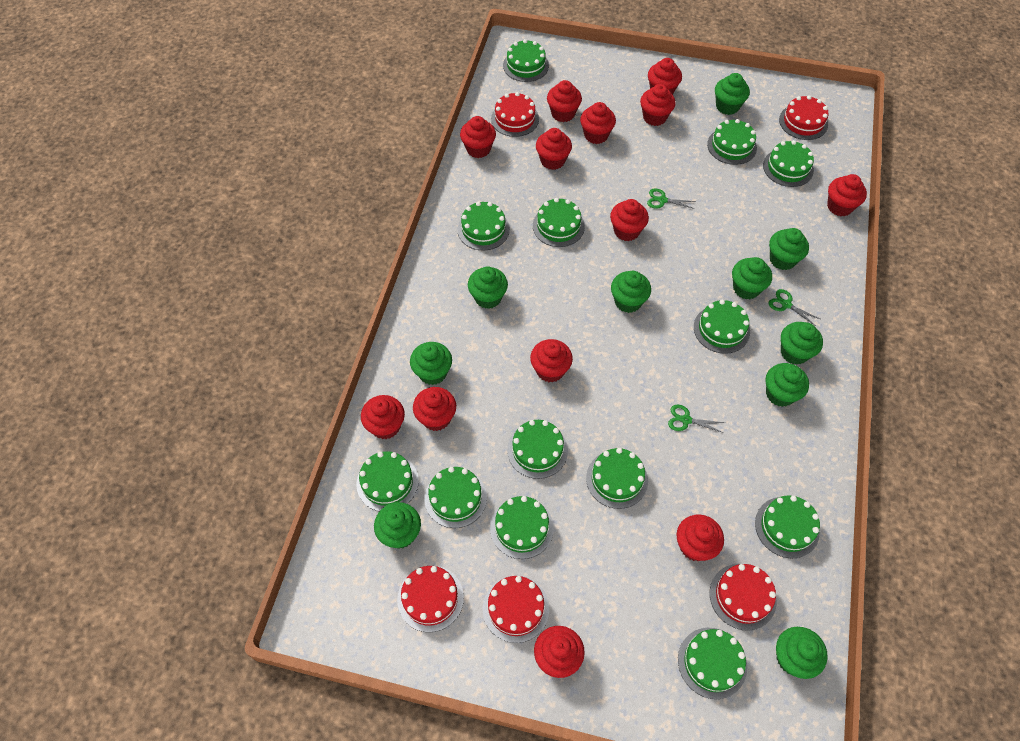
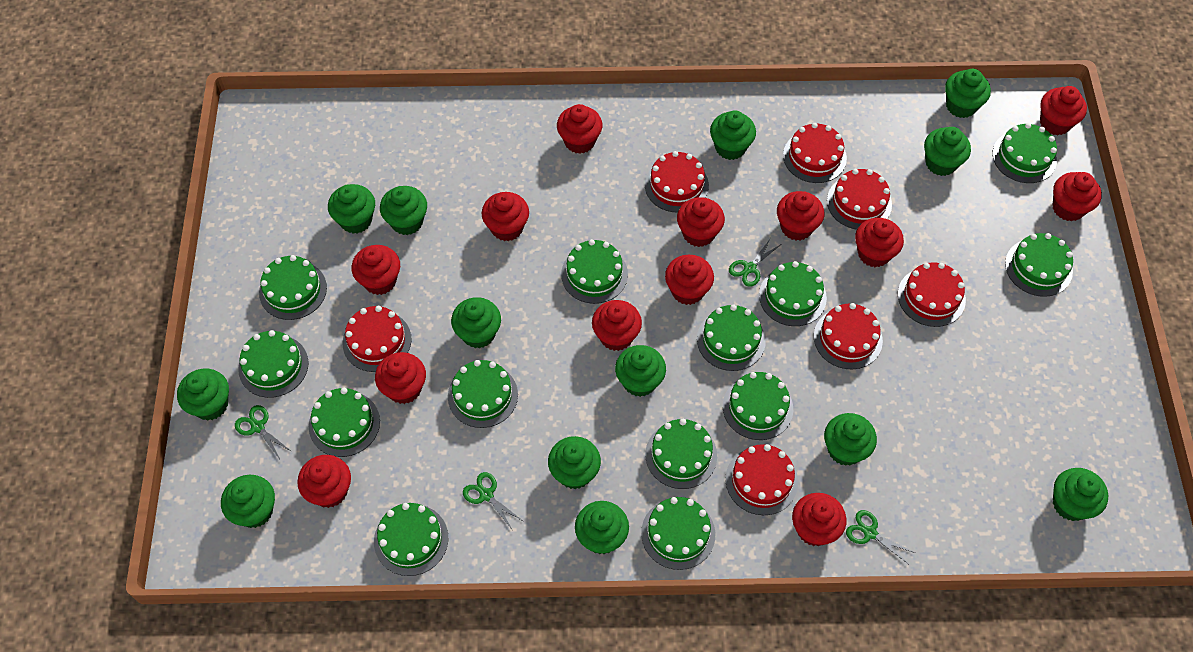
green cupcake: 10 -> 13
green scissors: 3 -> 4
red cake: 5 -> 7

